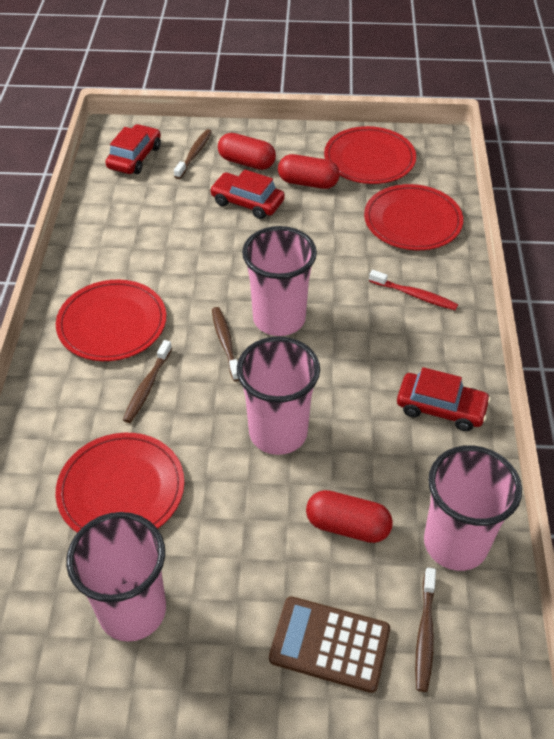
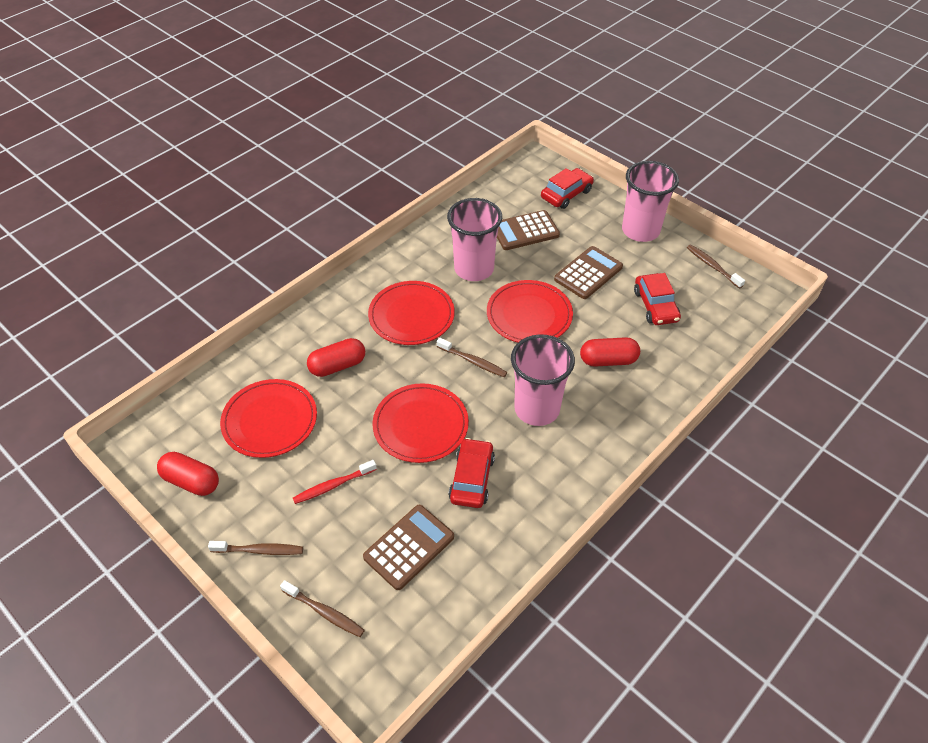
brown calculator: 1 -> 3
pink cup: 4 -> 3

